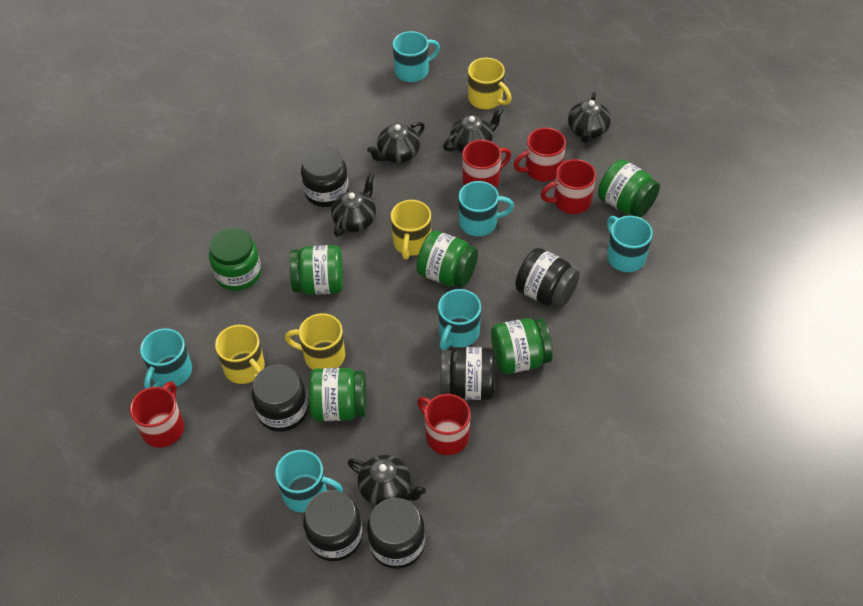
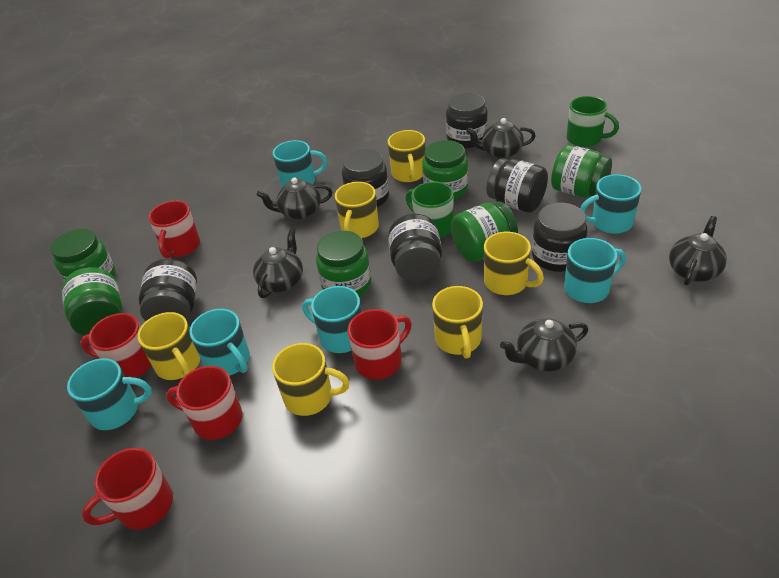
green mug: 0 -> 2
yellow mug: 4 -> 6

